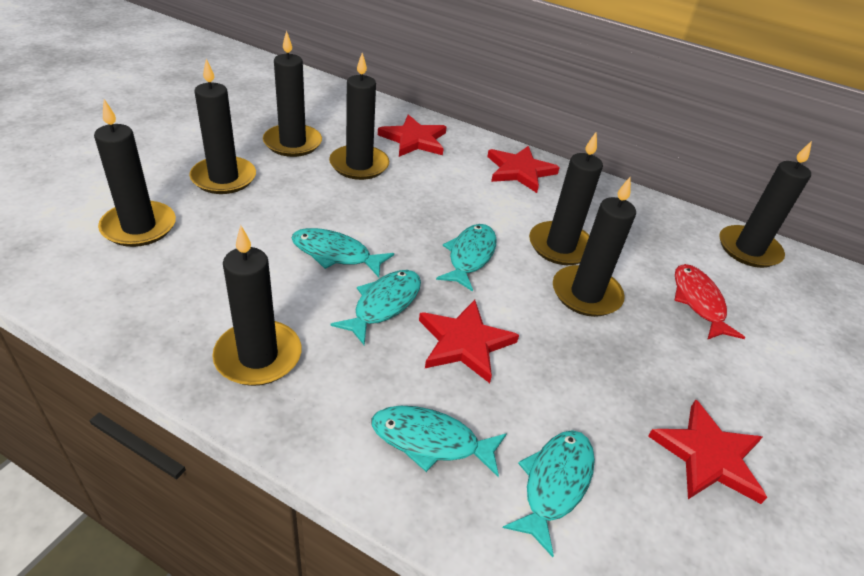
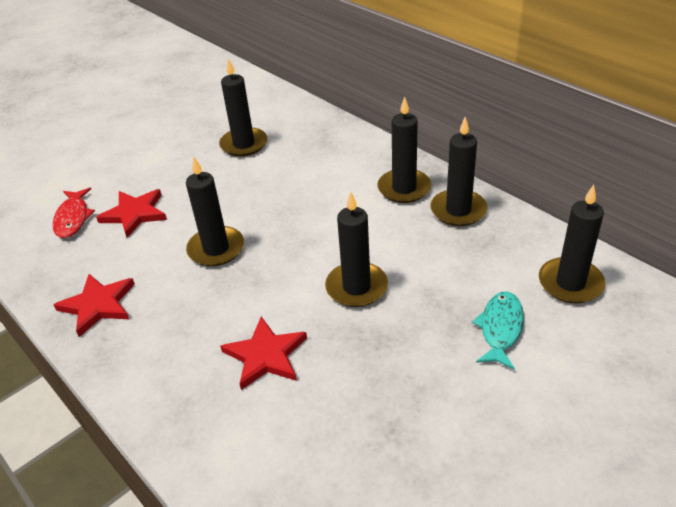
black candle: 8 -> 6
red star: 4 -> 3
turquoise fish: 5 -> 1

